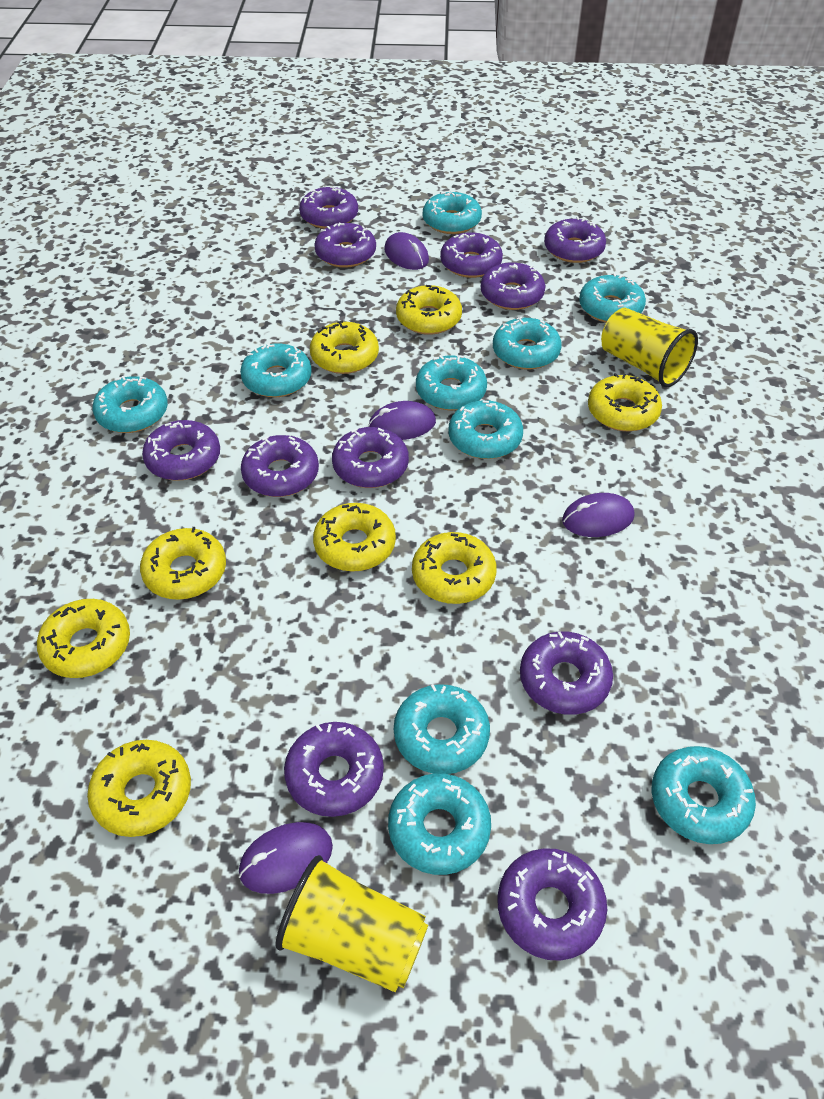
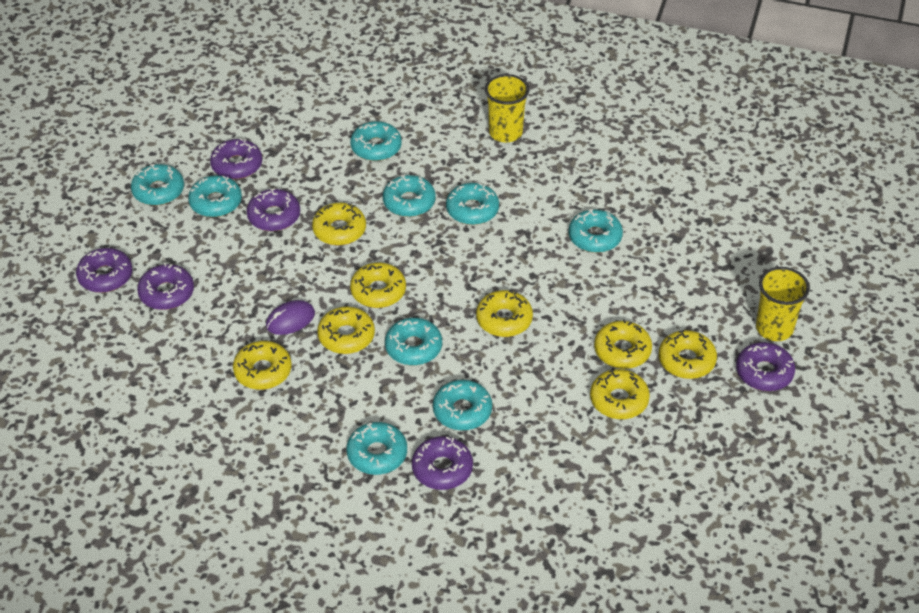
purple donut: 11 -> 6
purple mouse: 4 -> 1
turquoise donut: 10 -> 9

